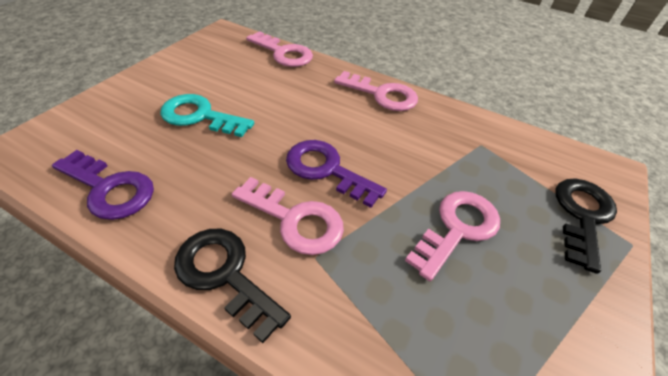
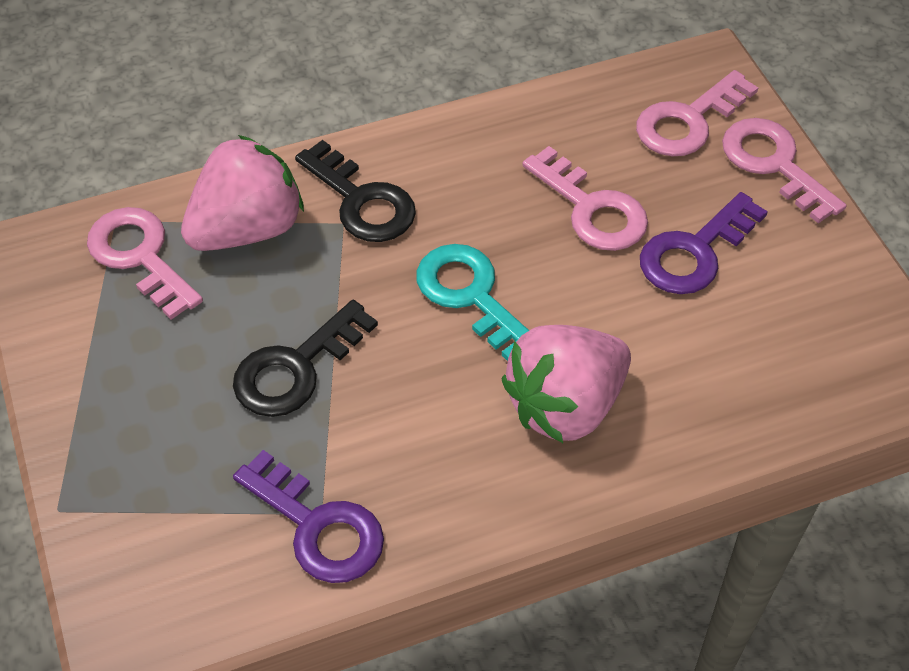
pink strawberry: 0 -> 2

